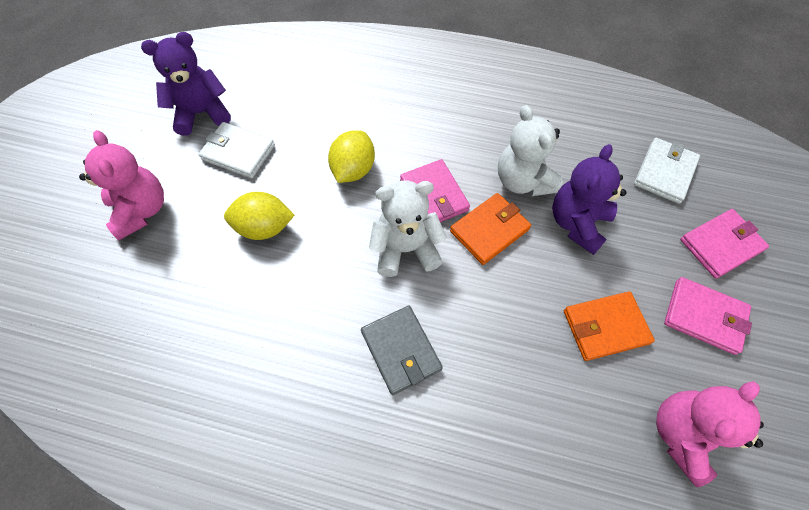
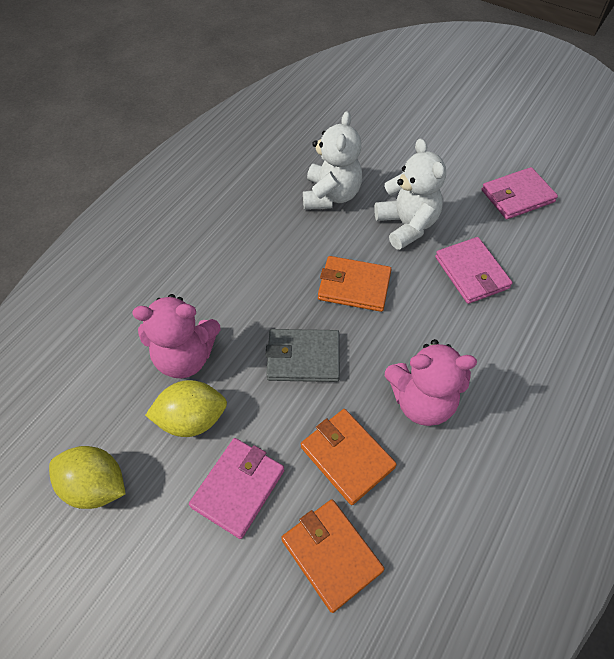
orange wallet: 2 -> 3
purple teddy bear: 2 -> 0
white wallet: 2 -> 0

